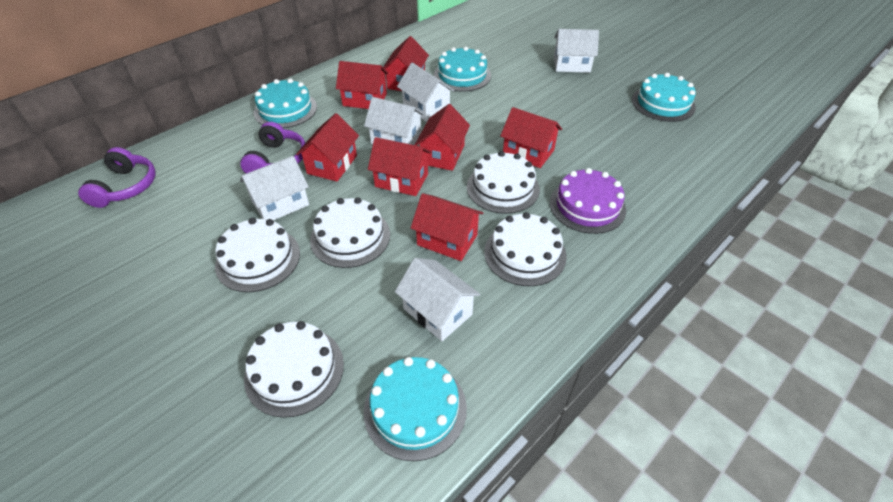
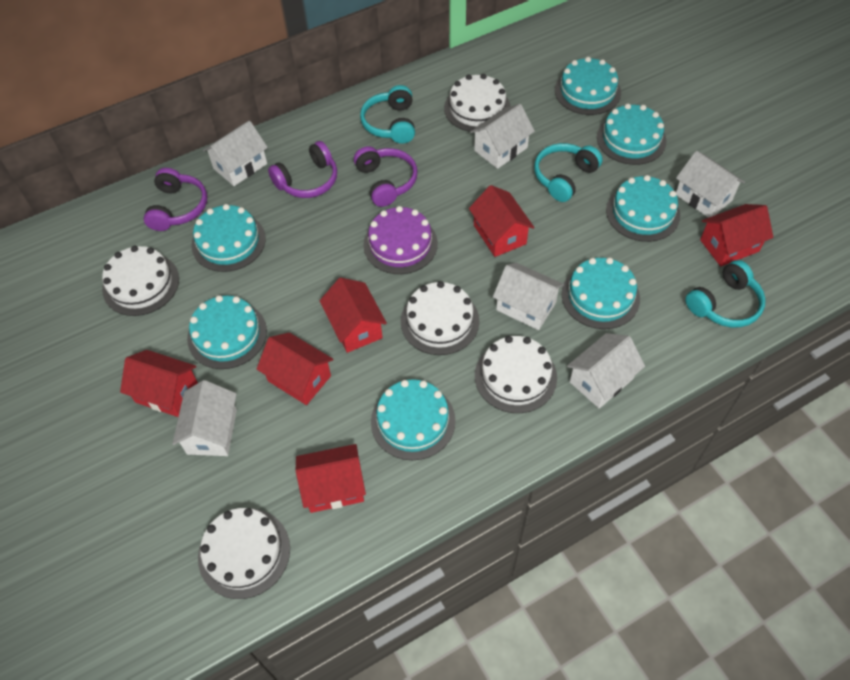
purple headphones: 2 -> 3
red house: 7 -> 6
turquoise cake: 4 -> 7
turquoise headphones: 0 -> 3
white house: 5 -> 6

